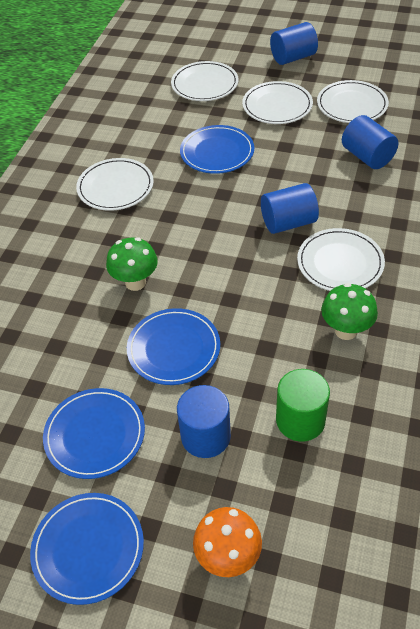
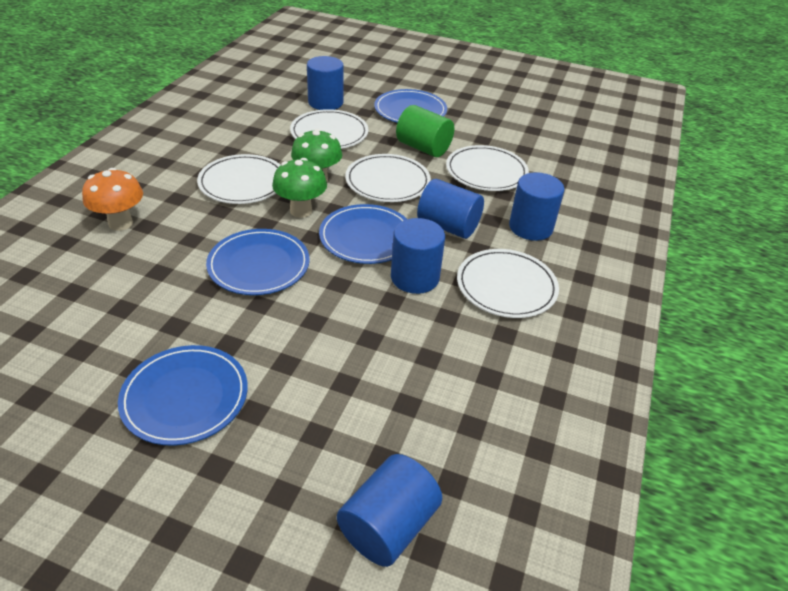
blue cylinder: 4 -> 5

